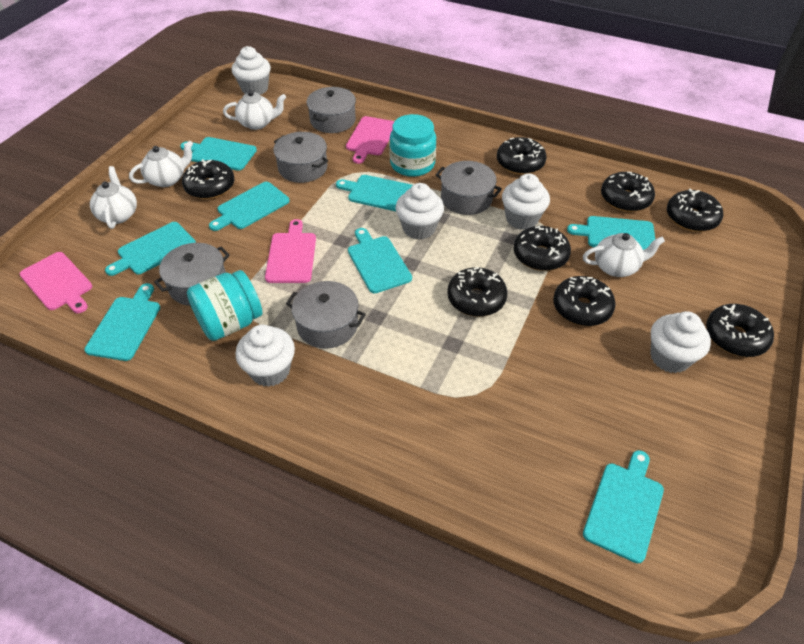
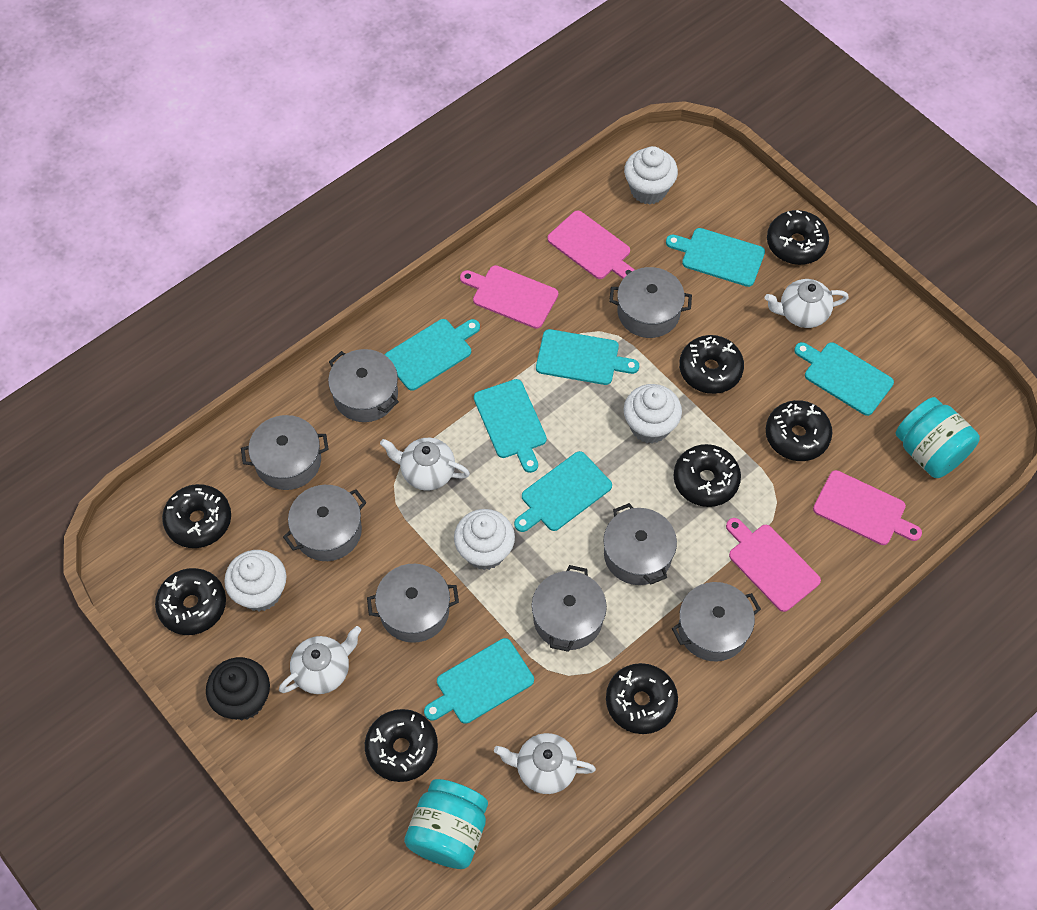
black cupcake: 0 -> 1
grey pot: 5 -> 8
pink cutting board: 3 -> 4
turquoise cutting board: 8 -> 7
white cupcake: 5 -> 4

